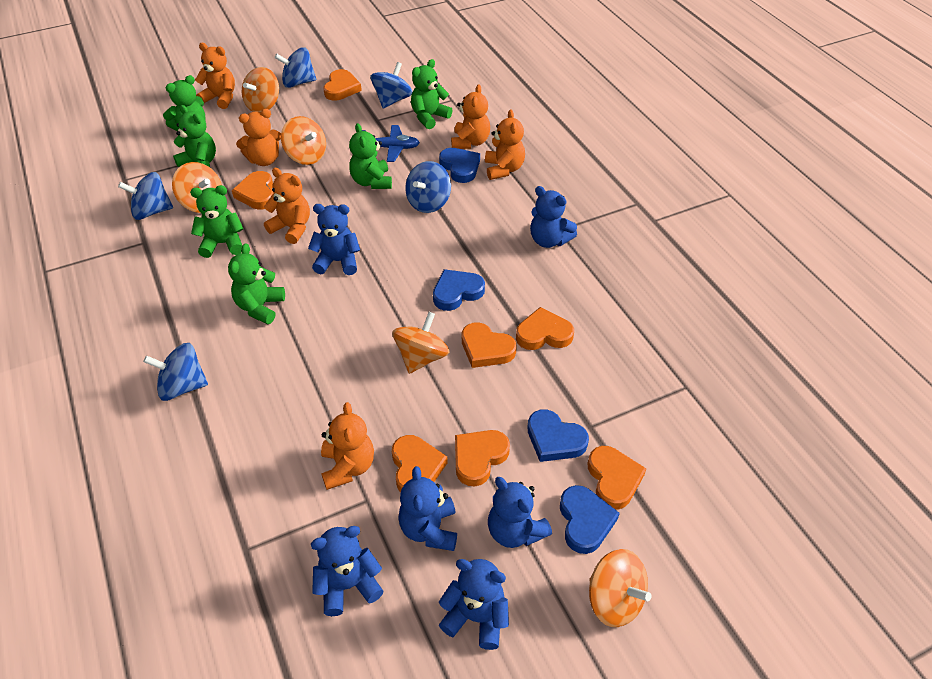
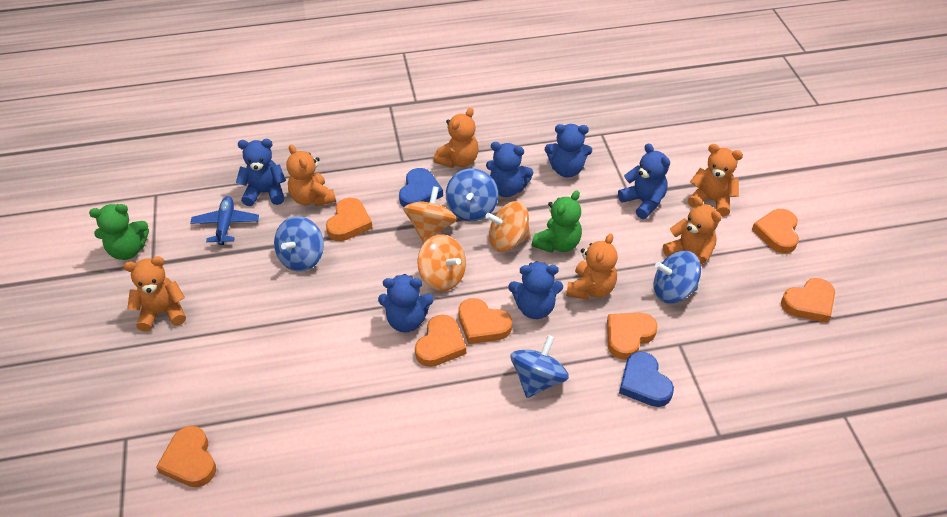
blue heart: 4 -> 2
blue spinning top: 5 -> 4
green teddy bear: 6 -> 2
orange spinning top: 5 -> 3

